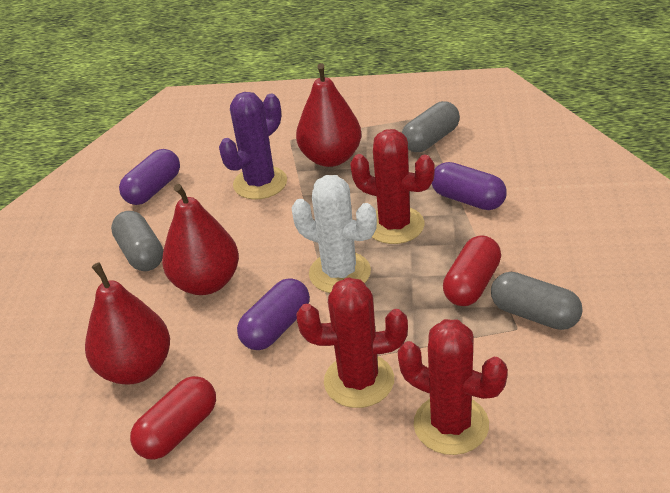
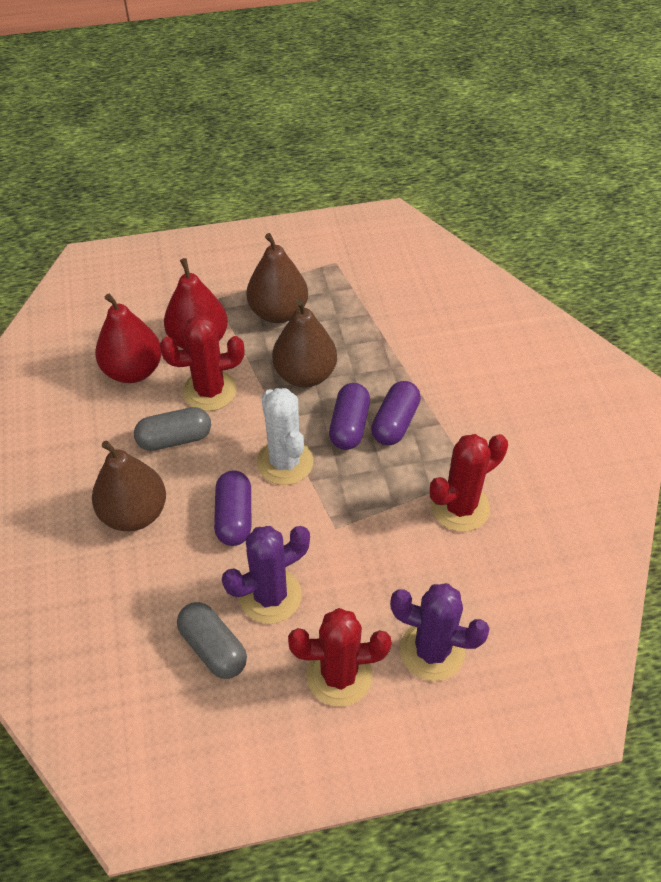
brown pear: 0 -> 3
grey capsule: 3 -> 2
purple cactus: 1 -> 2
red capsule: 2 -> 0
red pear: 3 -> 2

